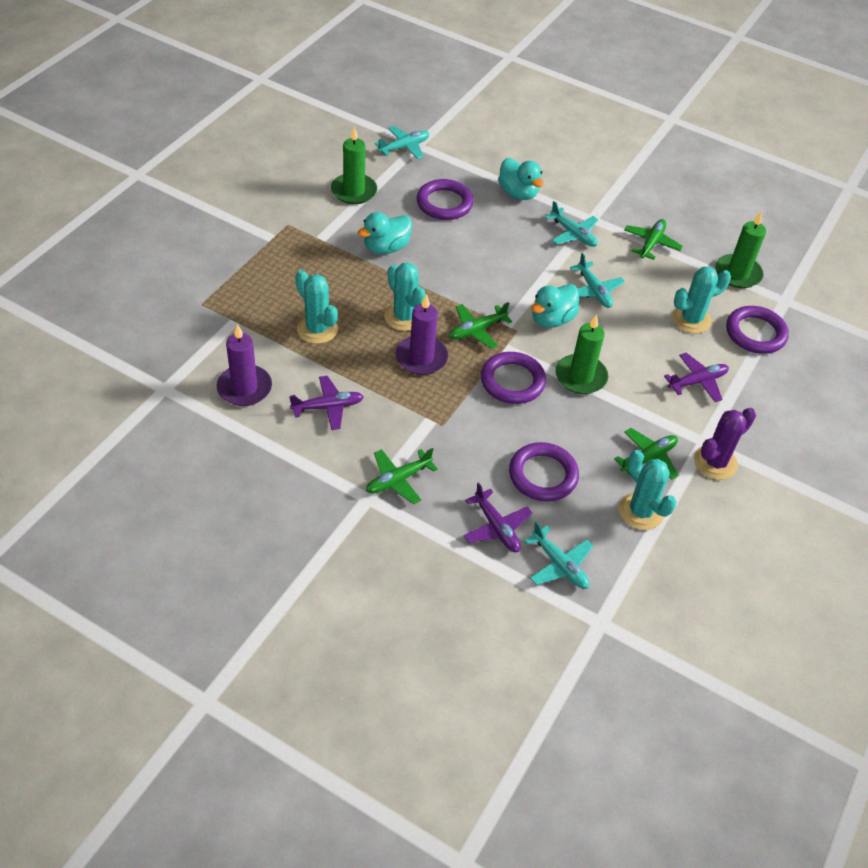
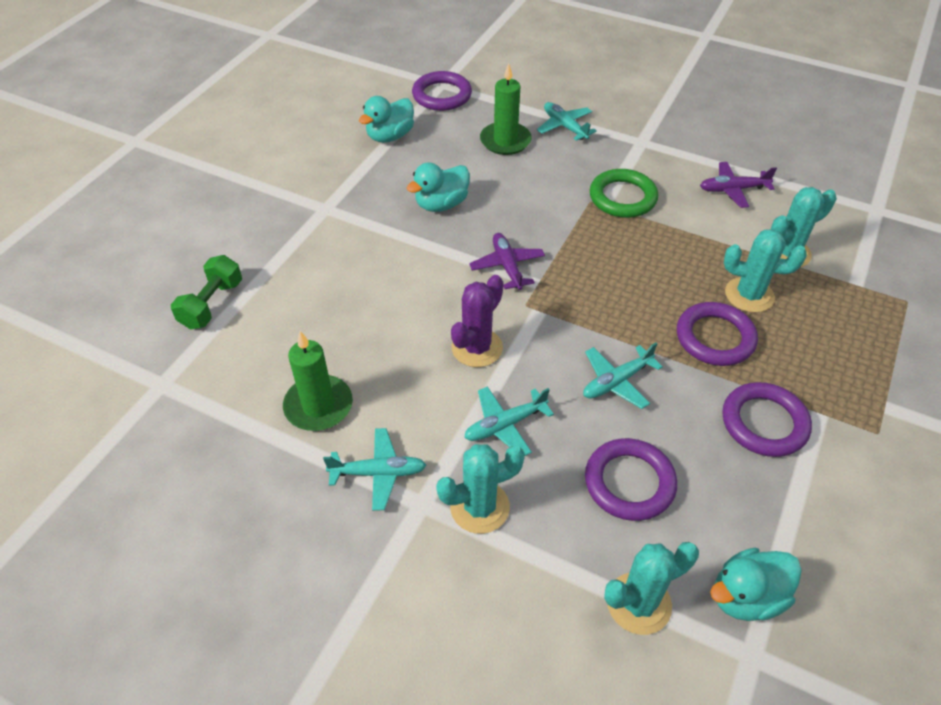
green candle: 3 -> 2
green dumbbell: 0 -> 1
green plane: 4 -> 0
green ring: 0 -> 1
purple candle: 2 -> 0
purple plane: 3 -> 2

